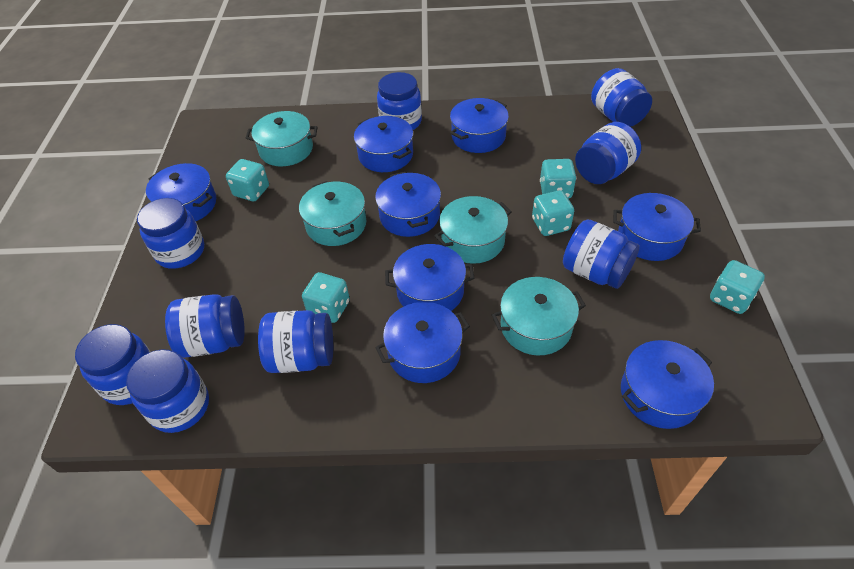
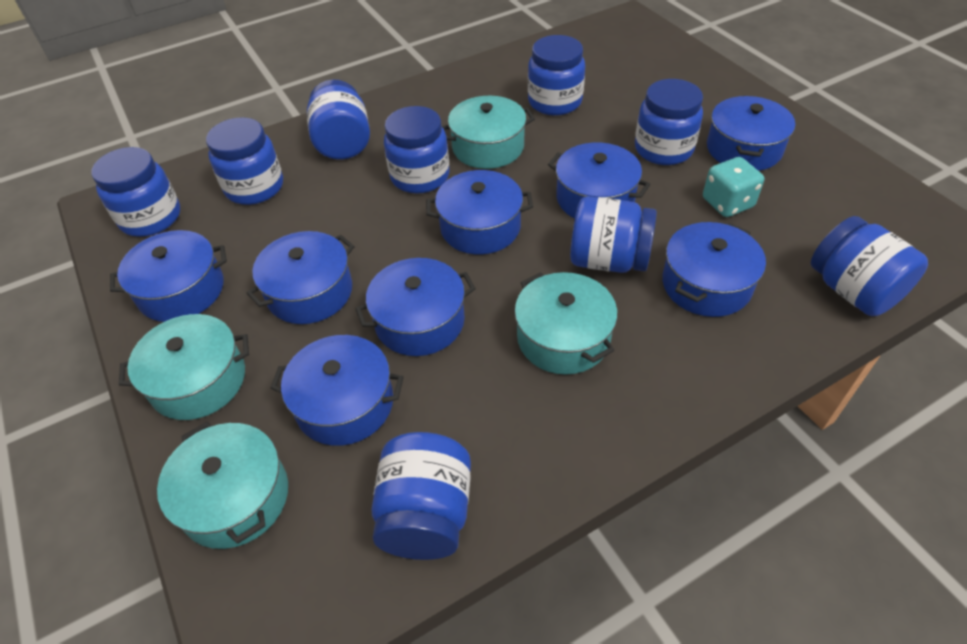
turquoise dice: 5 -> 1

